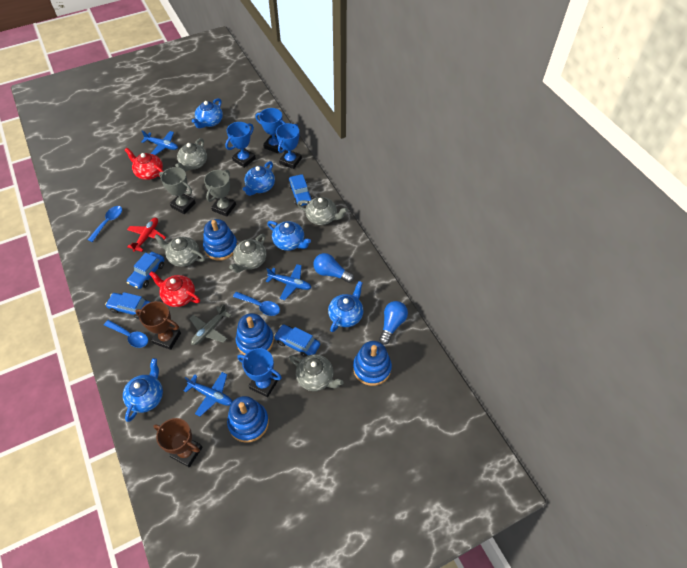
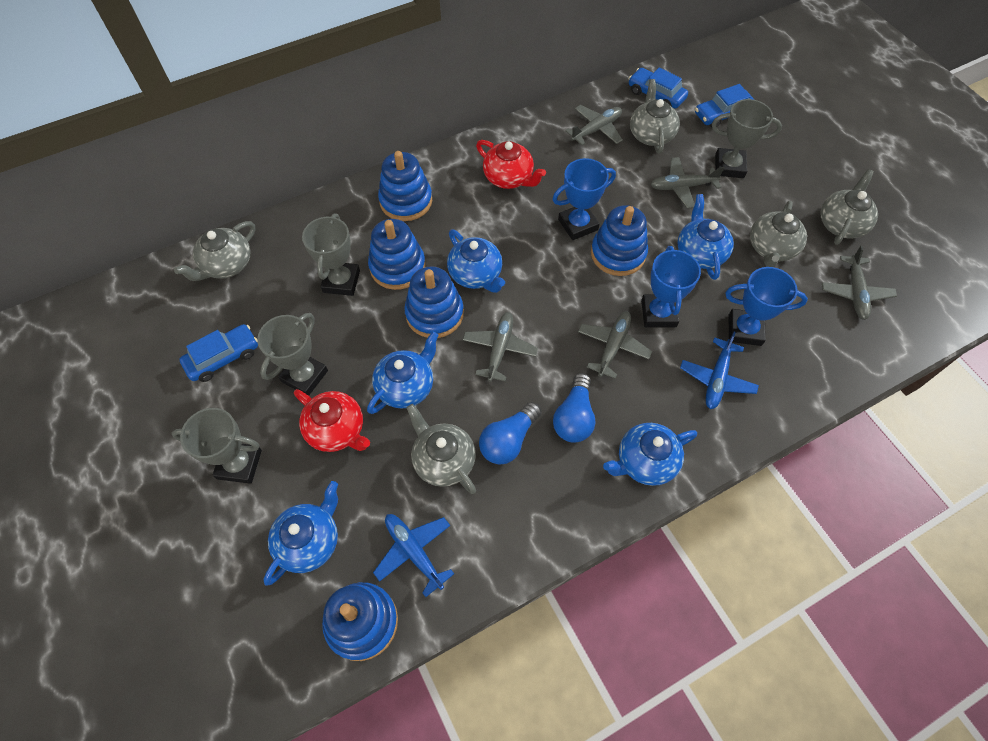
blue car: 4 -> 3
blue plane: 3 -> 2
blue spoon: 3 -> 0
blue stacking toy: 4 -> 5
blue trophy: 4 -> 3
brown trophy: 2 -> 0
grey plane: 1 -> 5
grey trophy: 2 -> 4
red plane: 1 -> 0

